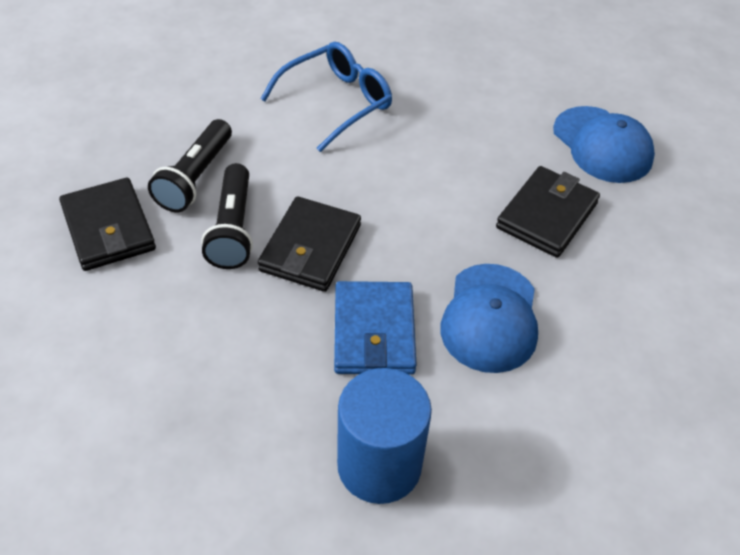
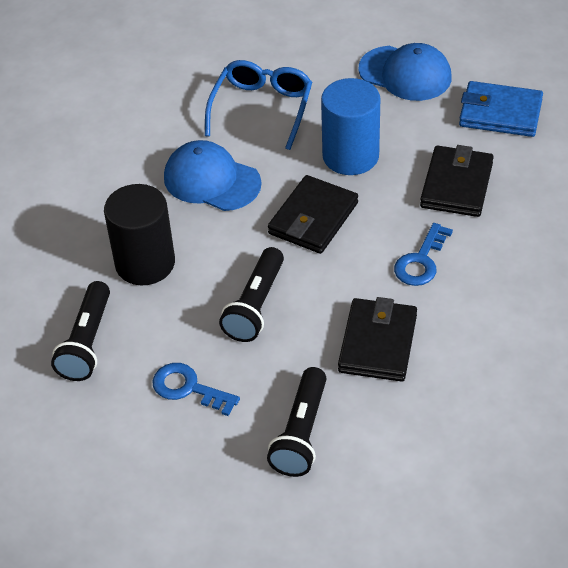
black cylinder: 0 -> 1
black flashlight: 2 -> 3
blue key: 0 -> 2

